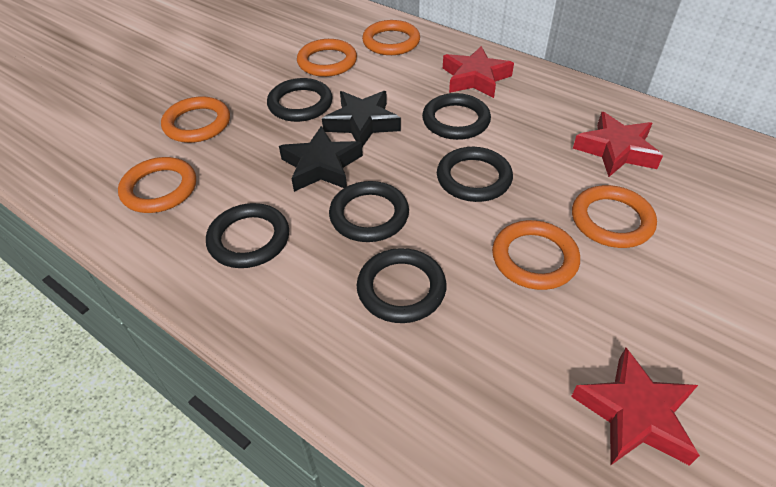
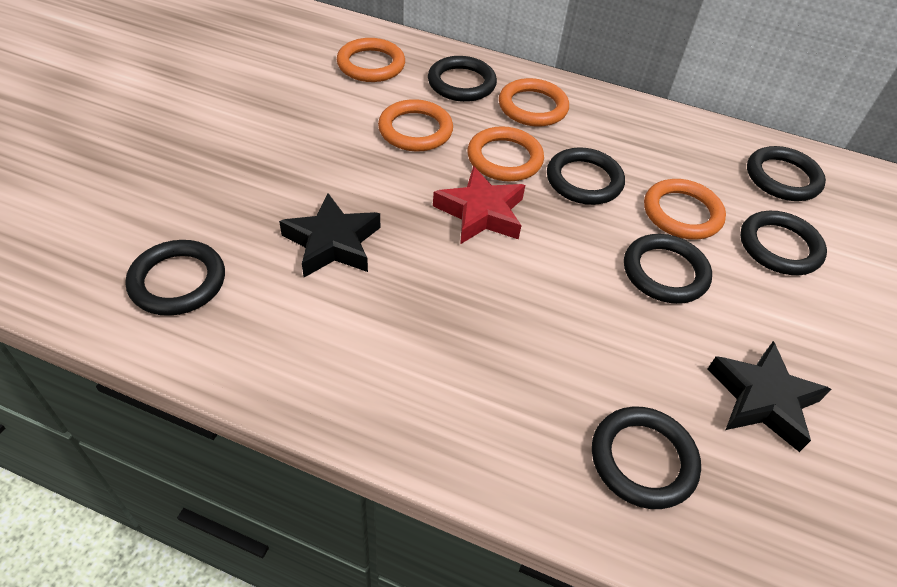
black ring: 6 -> 7
orange ring: 6 -> 5
red star: 3 -> 1

